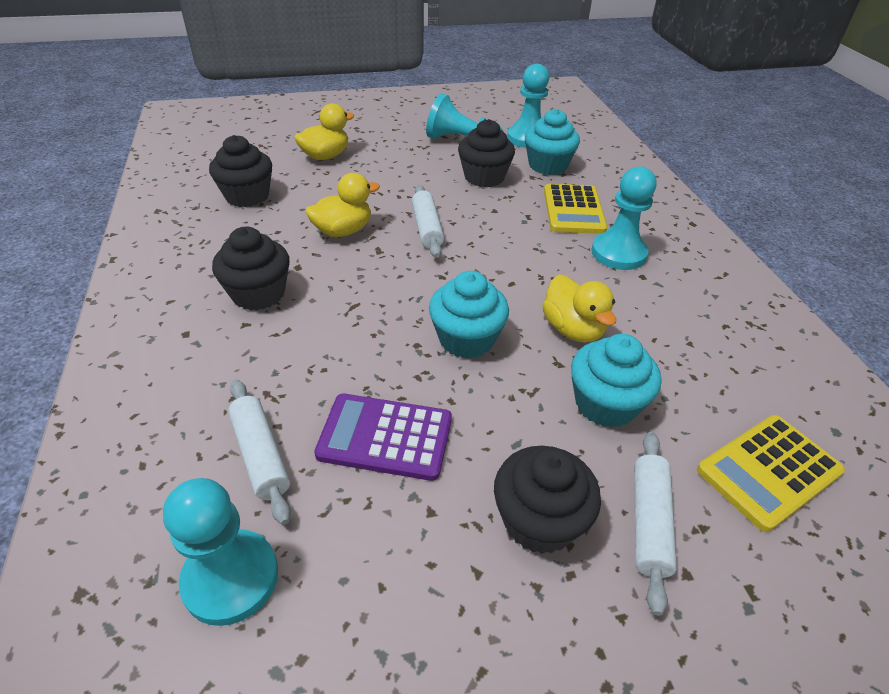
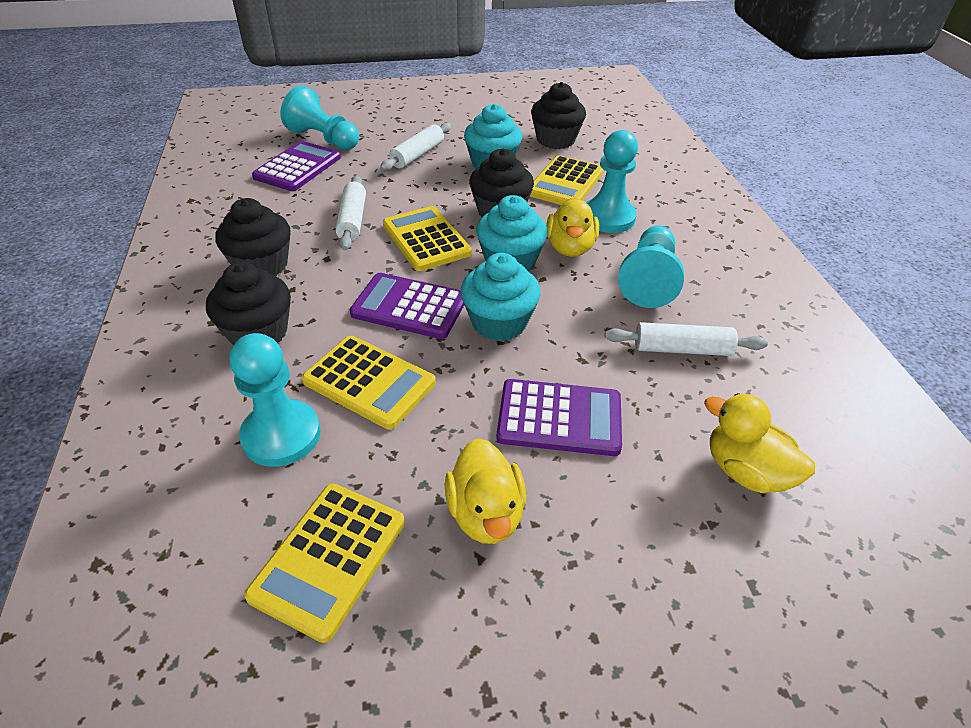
purple calculator: 1 -> 3
yellow calculator: 2 -> 4

